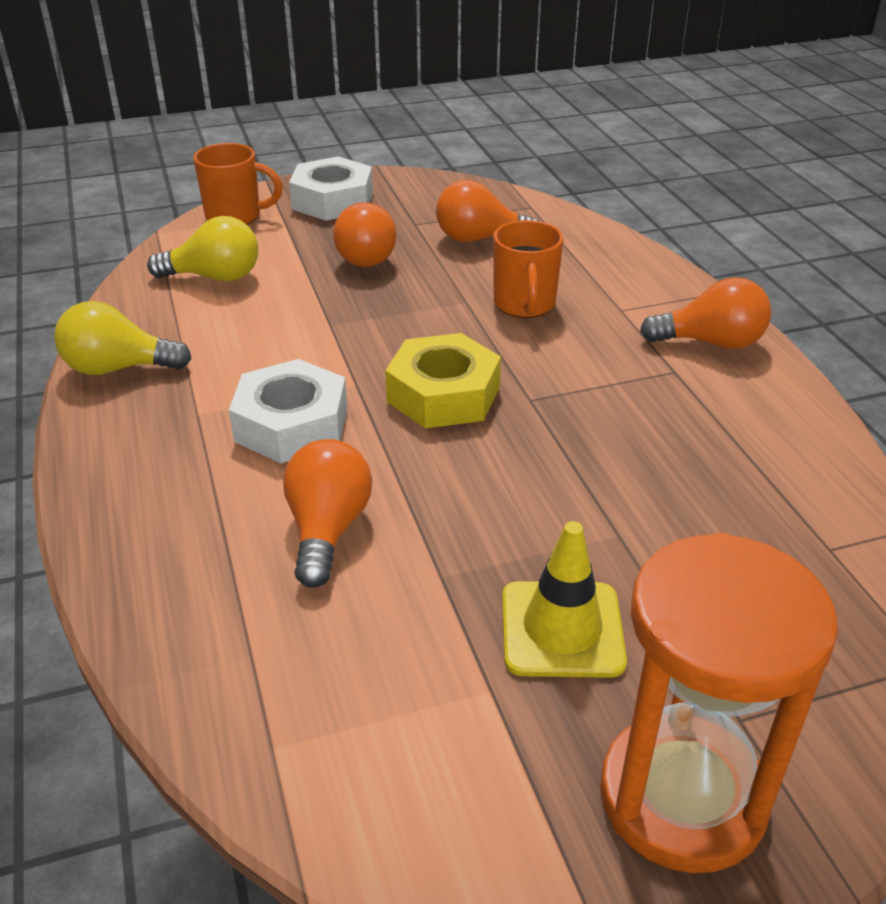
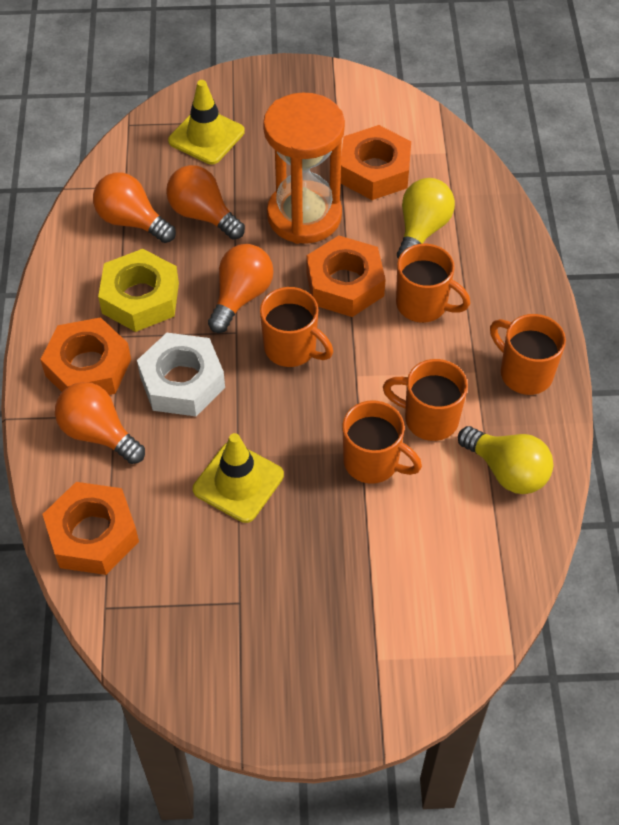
orange mug: 2 -> 5
orange nut: 0 -> 4
white nut: 2 -> 1
yellow traffic cone: 1 -> 2

